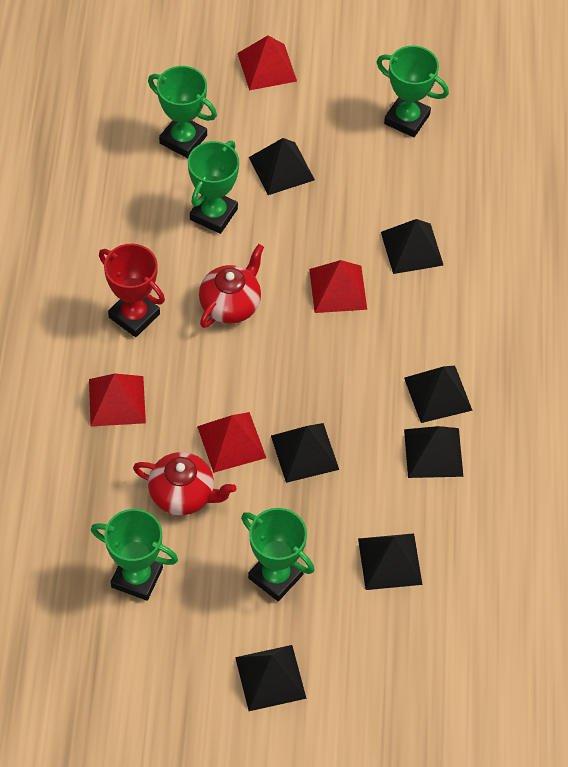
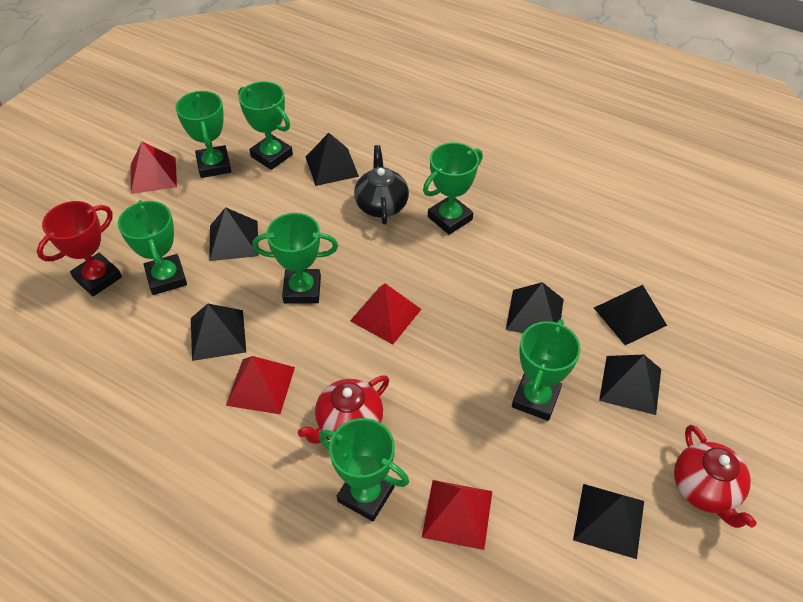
black teapot: 0 -> 1
green trophy: 5 -> 7

